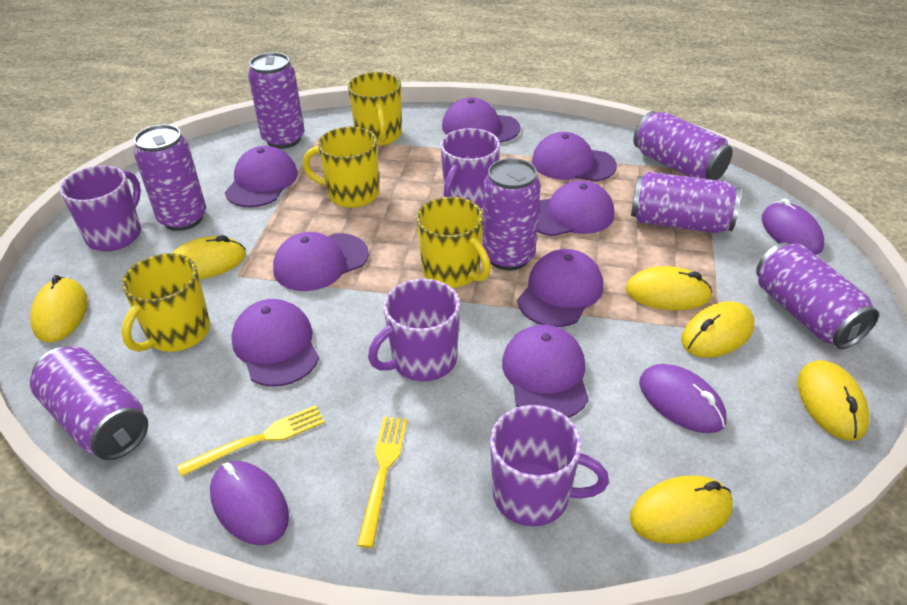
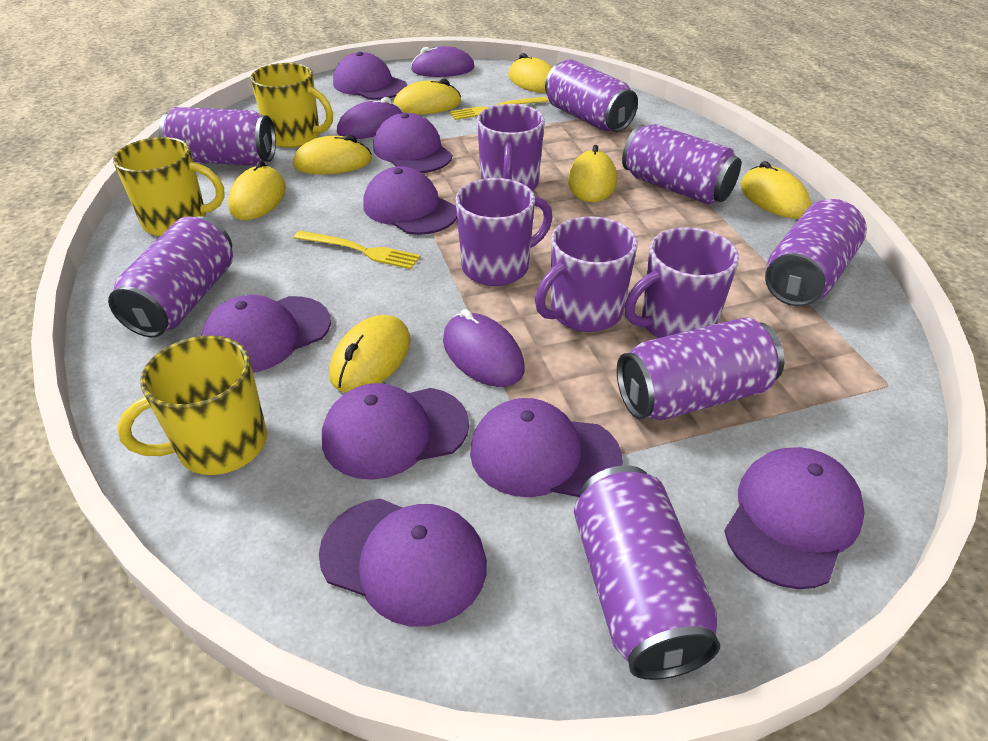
yellow mouse: 6 -> 7
yellow mug: 4 -> 3

